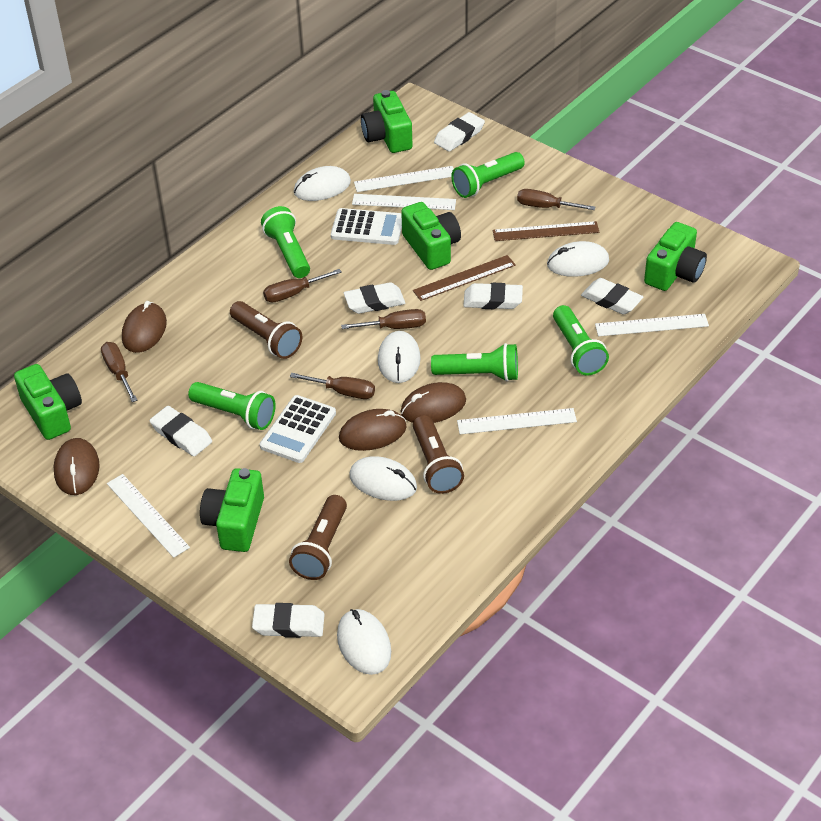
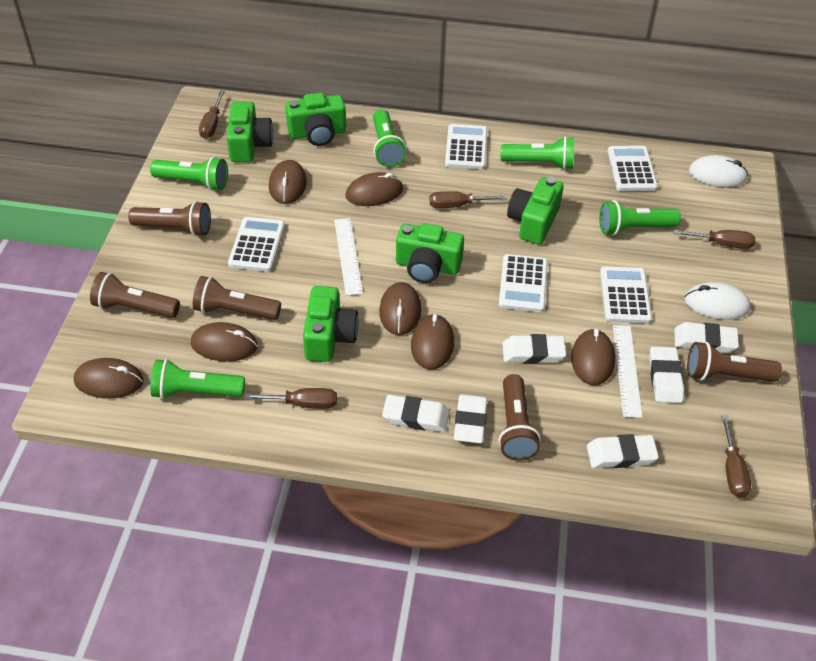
brown flashlight: 3 -> 5
brown mouse: 4 -> 7
brown ruler: 2 -> 0
white calculator: 2 -> 5
white mouse: 5 -> 2
white ruler: 5 -> 2

